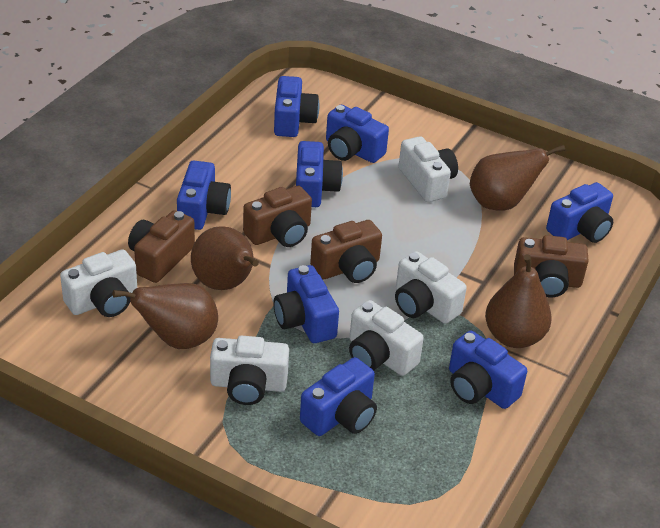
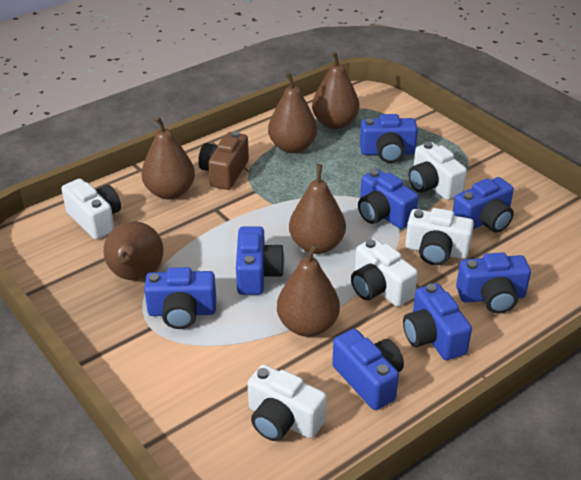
brown camera: 4 -> 1
brown pear: 4 -> 6

